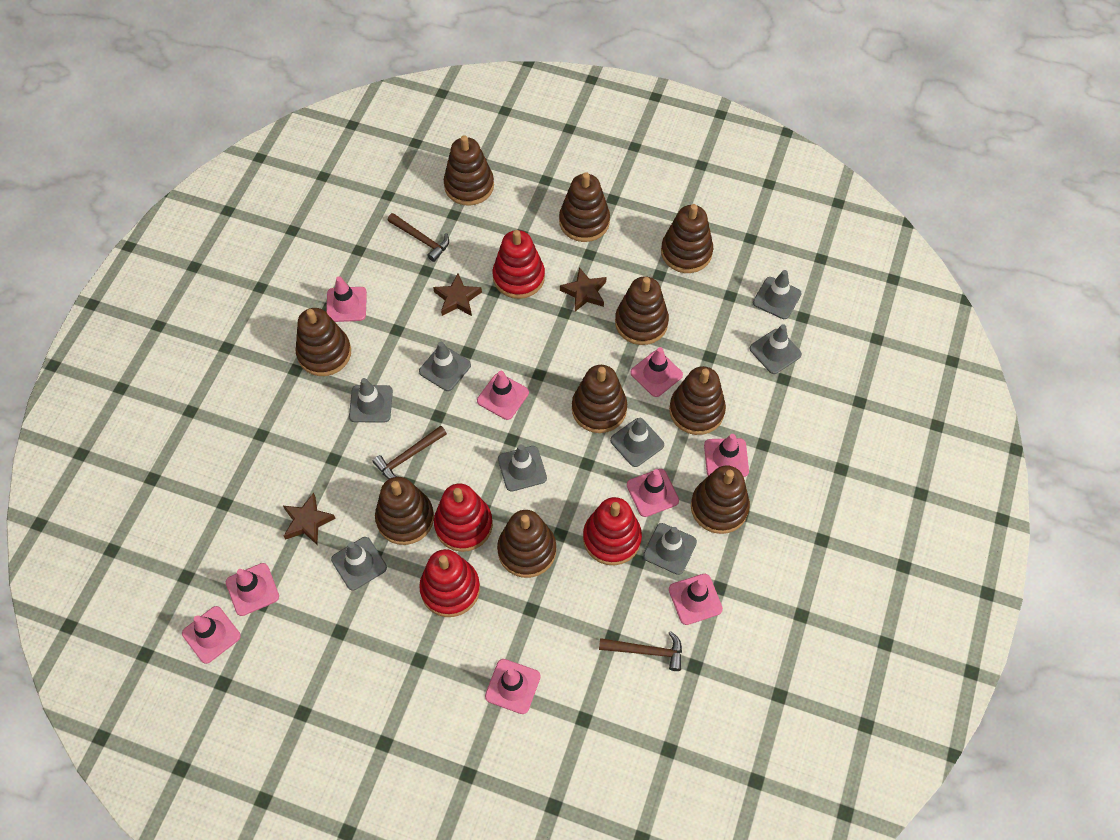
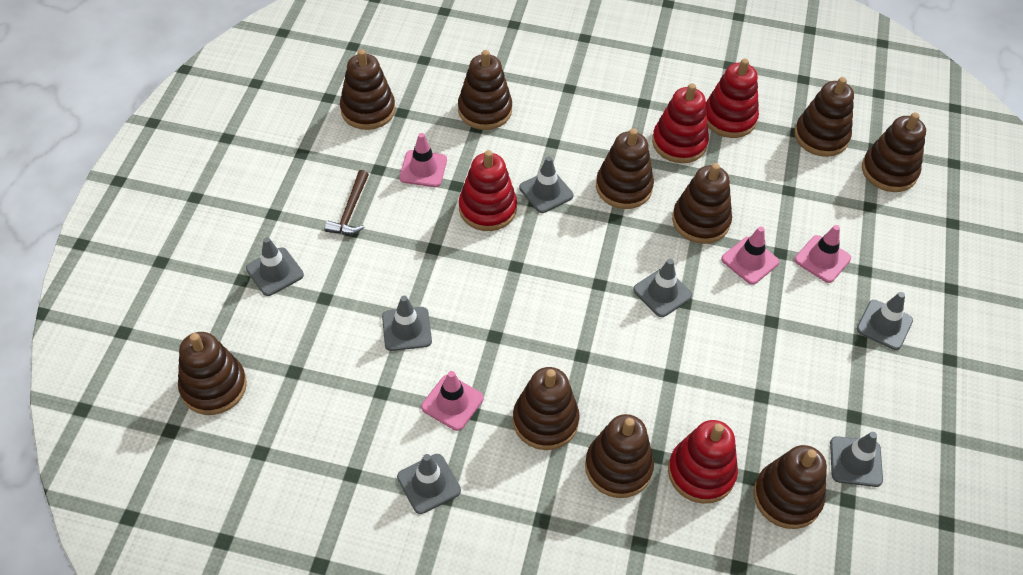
brown hammer: 3 -> 1
brown star: 3 -> 0
grey traffic cone: 8 -> 7
pink traffic cone: 9 -> 4

